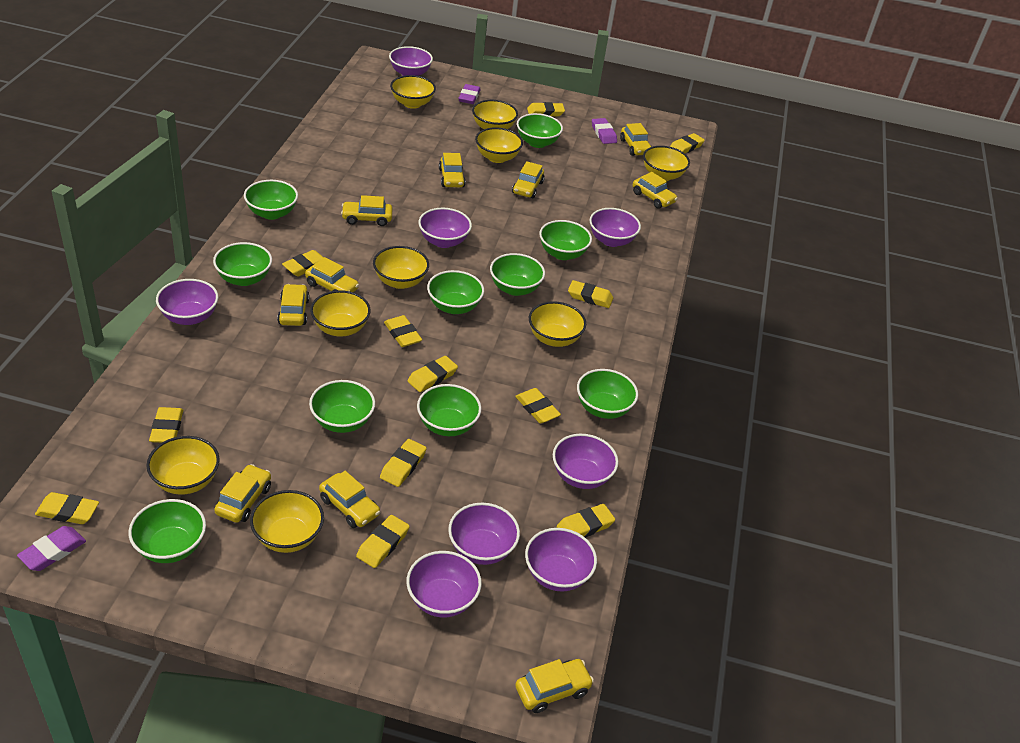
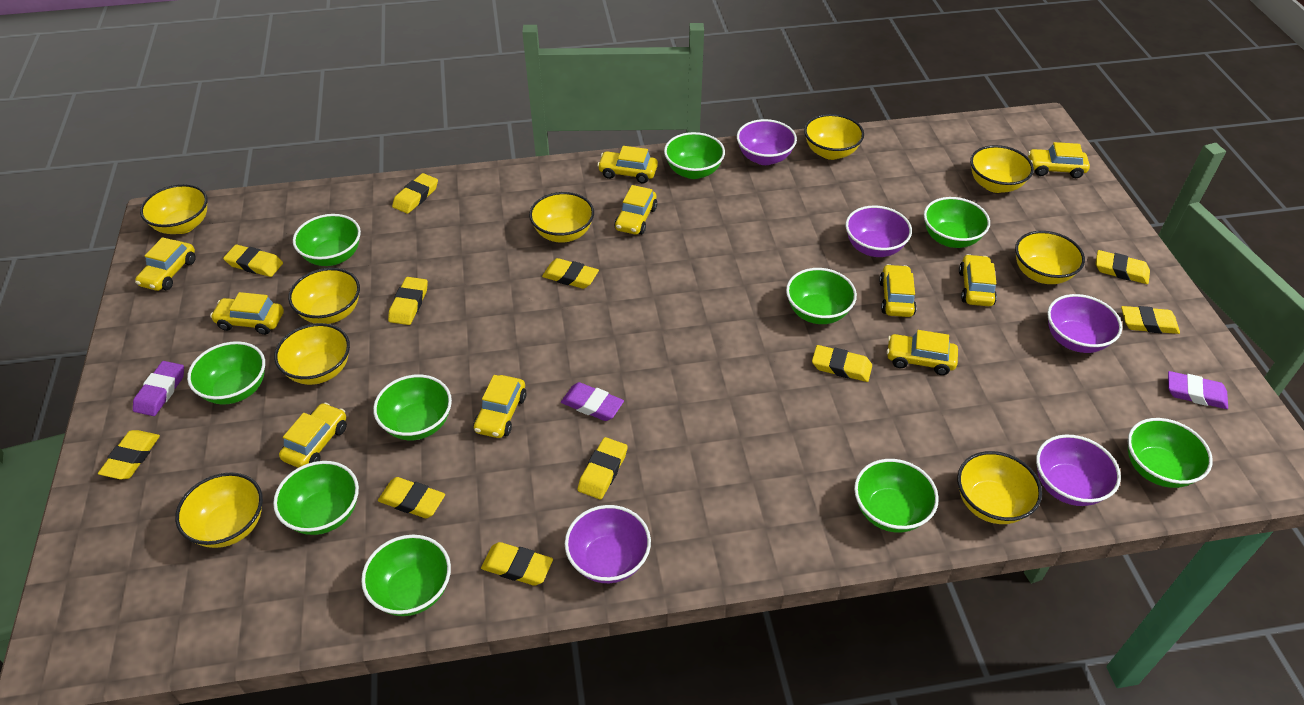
purple bowl: 8 -> 5
yellow eraser: 12 -> 11

